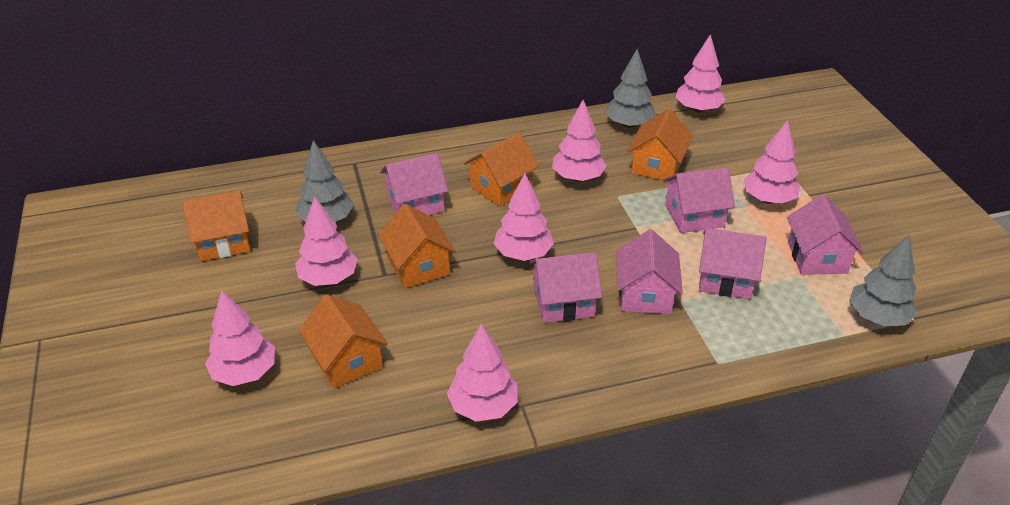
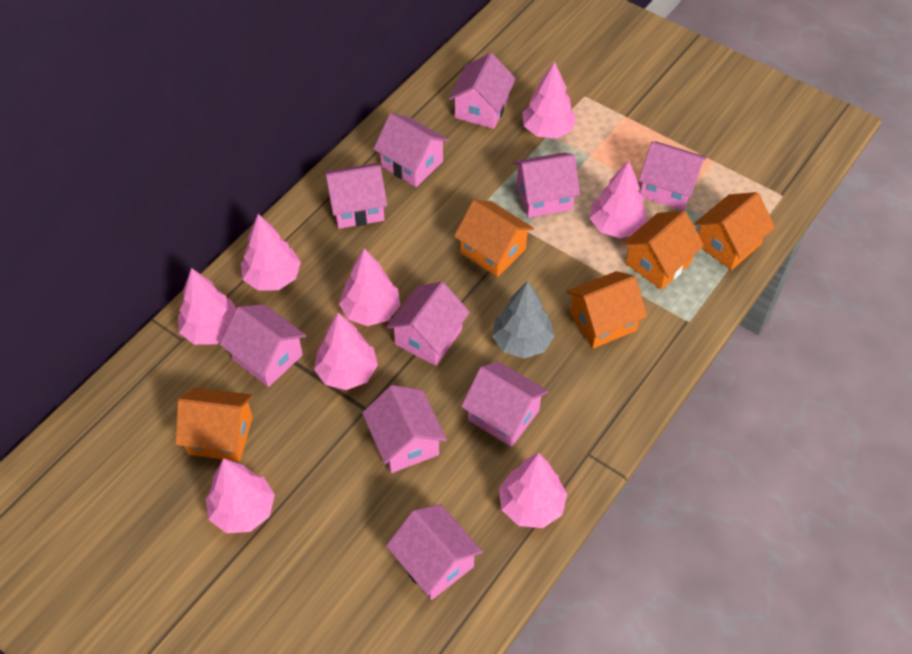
grey tree: 3 -> 1
pink house: 6 -> 10
pink tree: 7 -> 8

